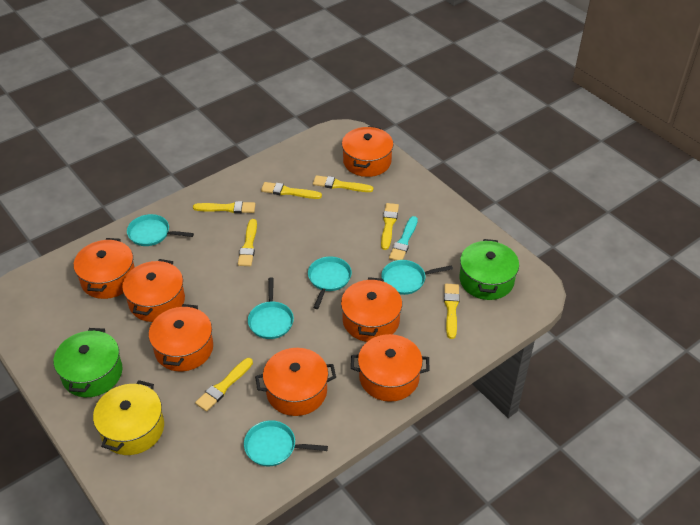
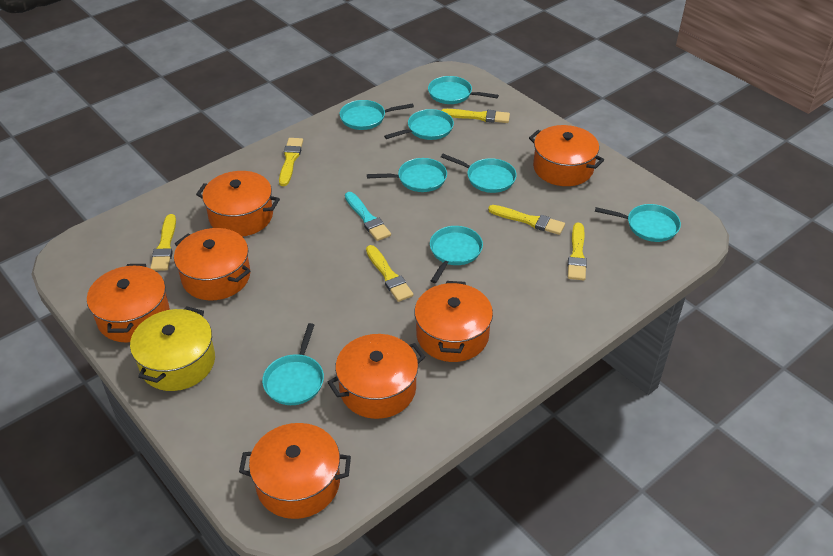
green pot: 2 -> 0
turquoise pan: 5 -> 8
yellow brush: 7 -> 6

